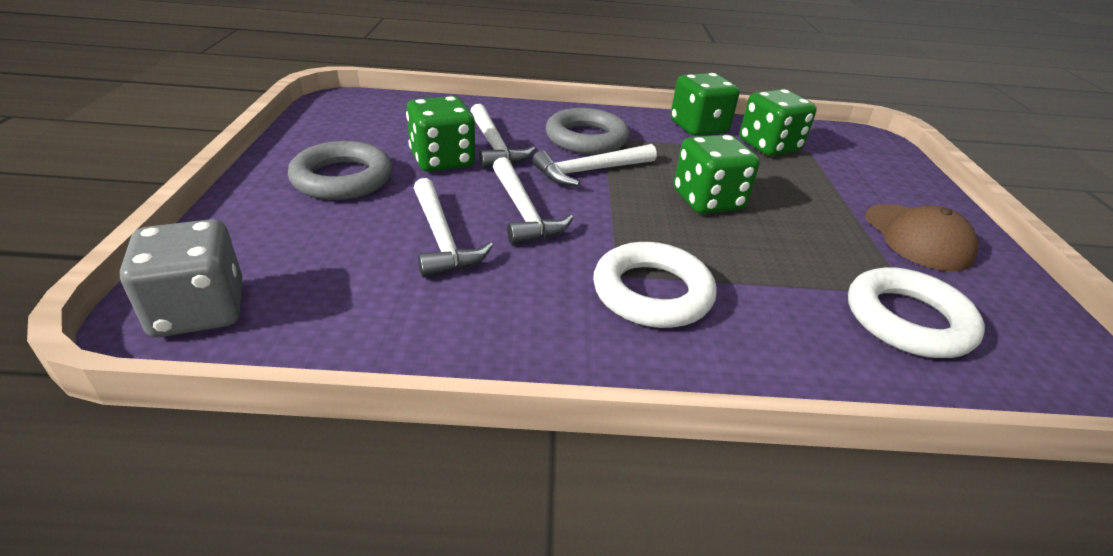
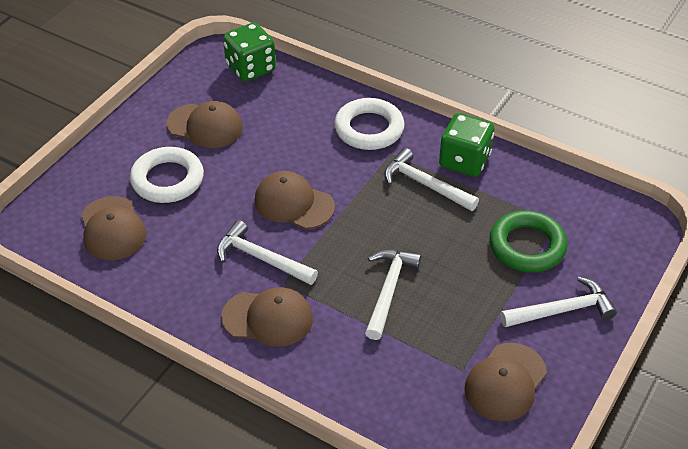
brown cap: 1 -> 5
green dice: 4 -> 2
green ring: 0 -> 1
grey dice: 1 -> 0
grey ring: 2 -> 0

